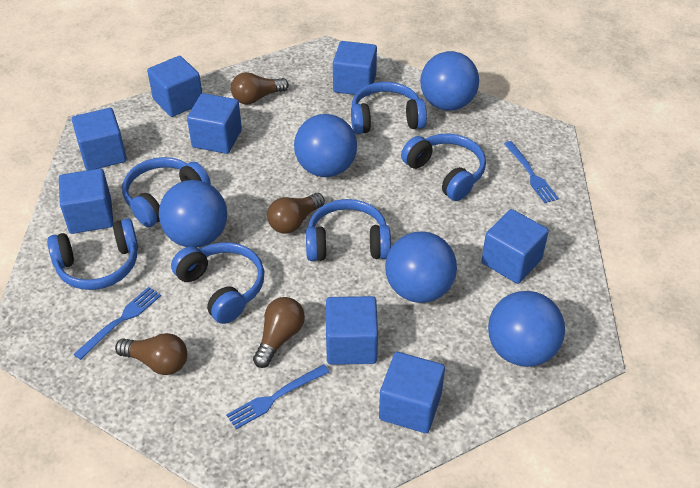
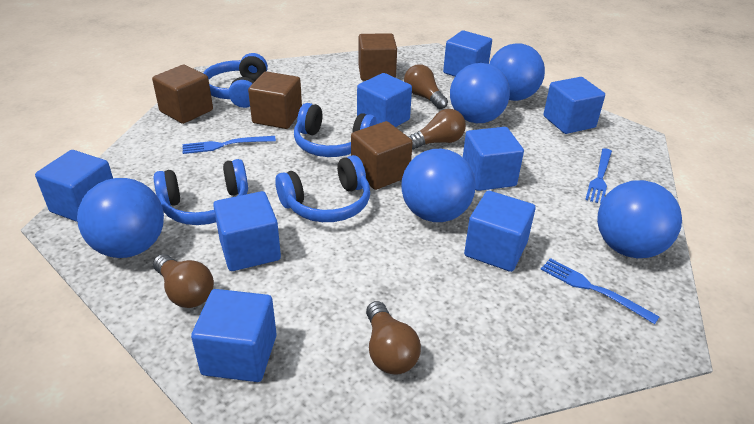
blue headphones: 6 -> 4
brown cube: 0 -> 4

